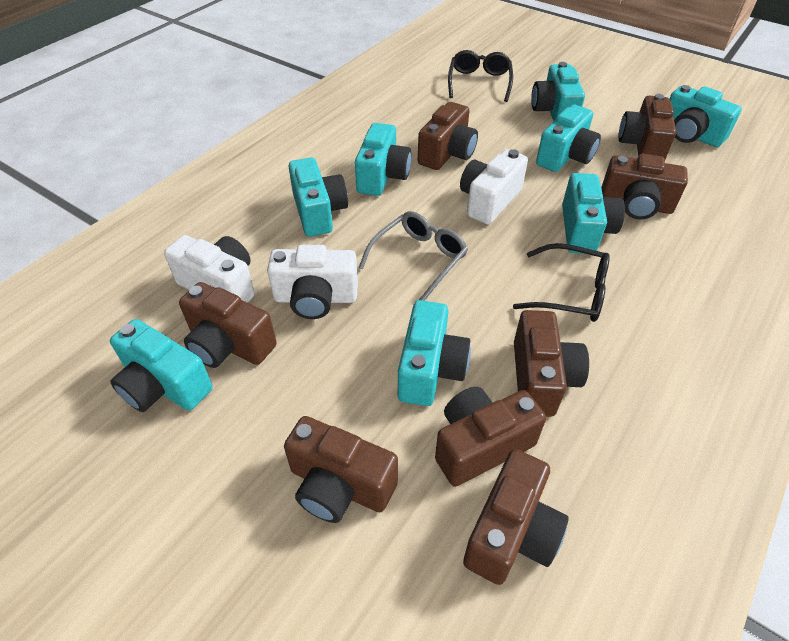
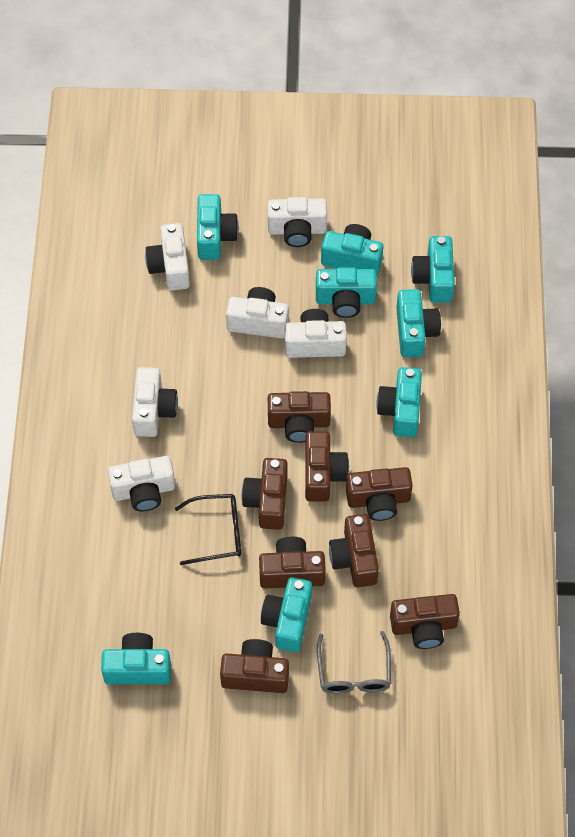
black glasses: 2 -> 1
white camera: 3 -> 6

